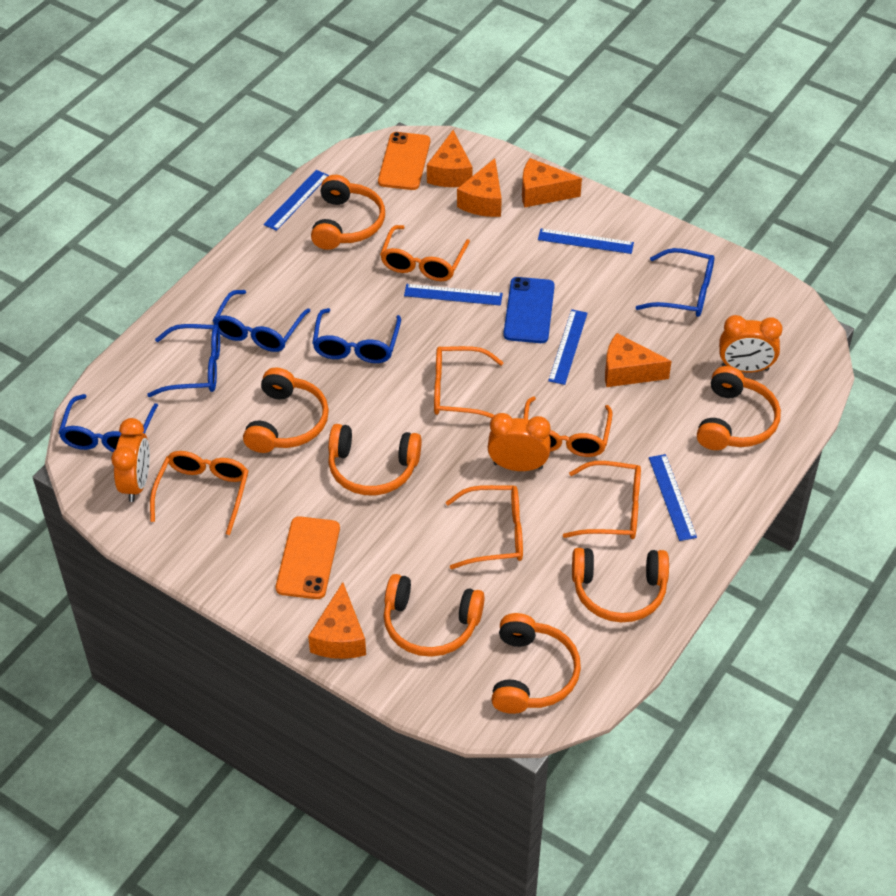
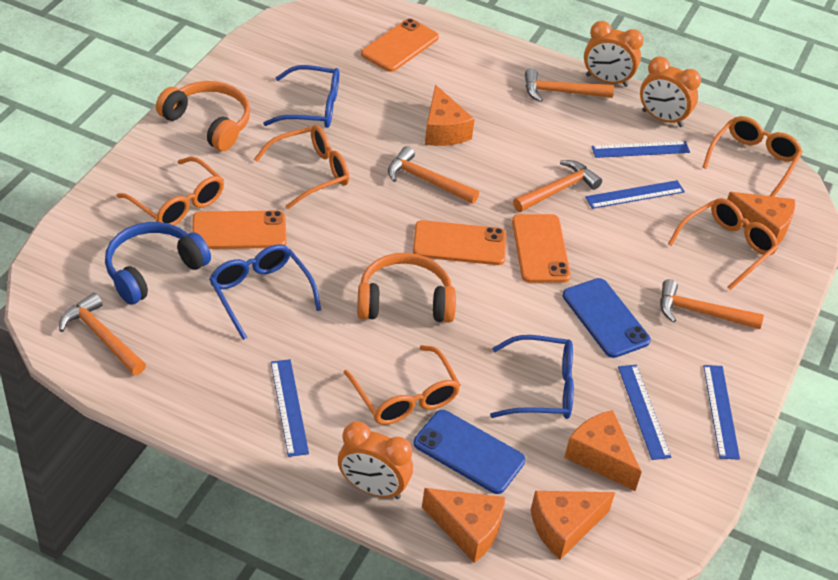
blue glasses: 5 -> 3
blue headphones: 0 -> 1
blue phone: 1 -> 2
orange glasses: 6 -> 5
orange hammer: 0 -> 5
orange headphones: 7 -> 2
orange phone: 2 -> 4

